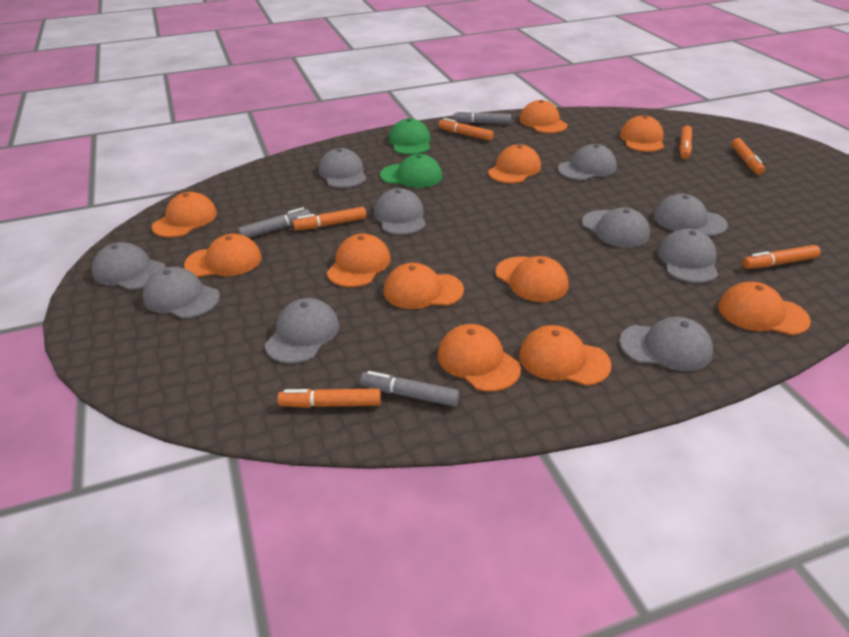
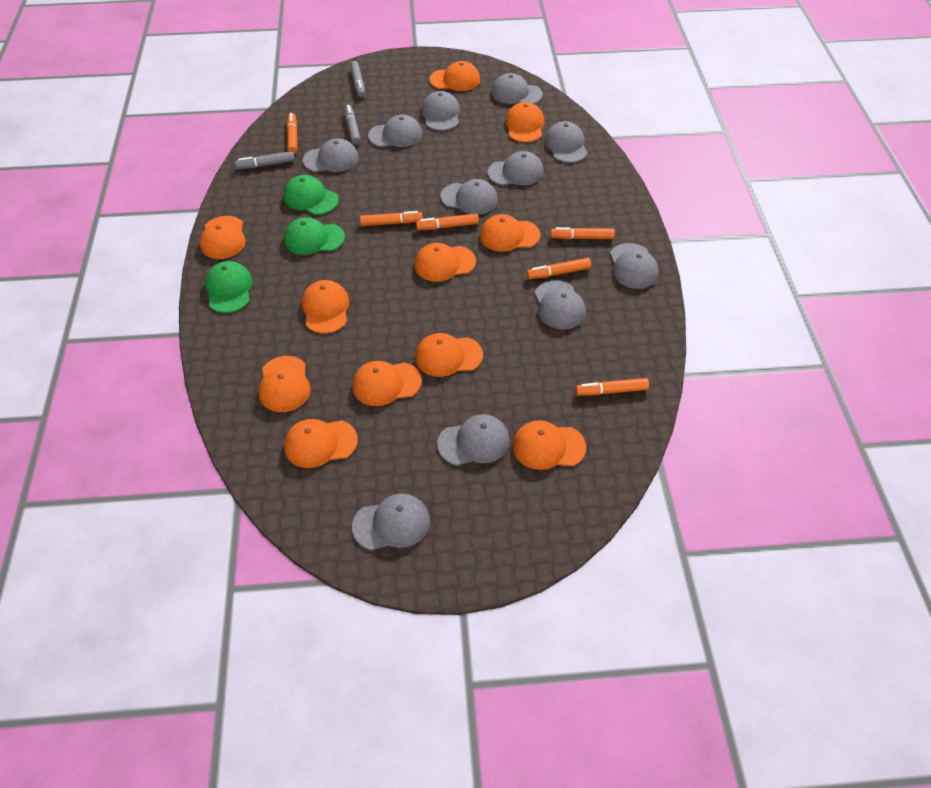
green cap: 2 -> 3
grey cap: 10 -> 11

